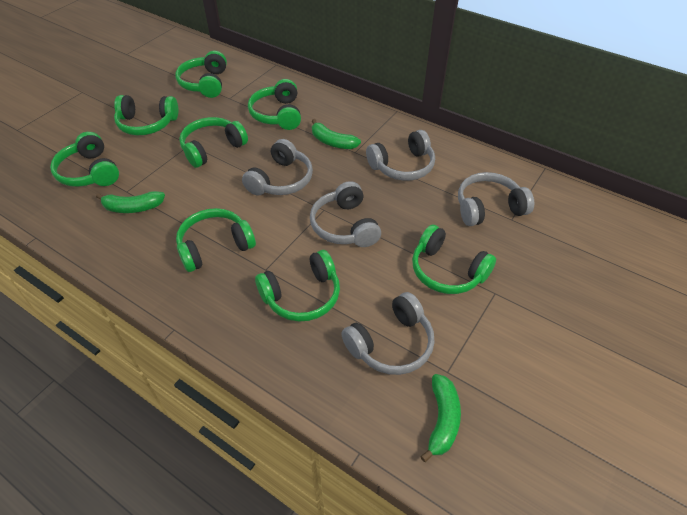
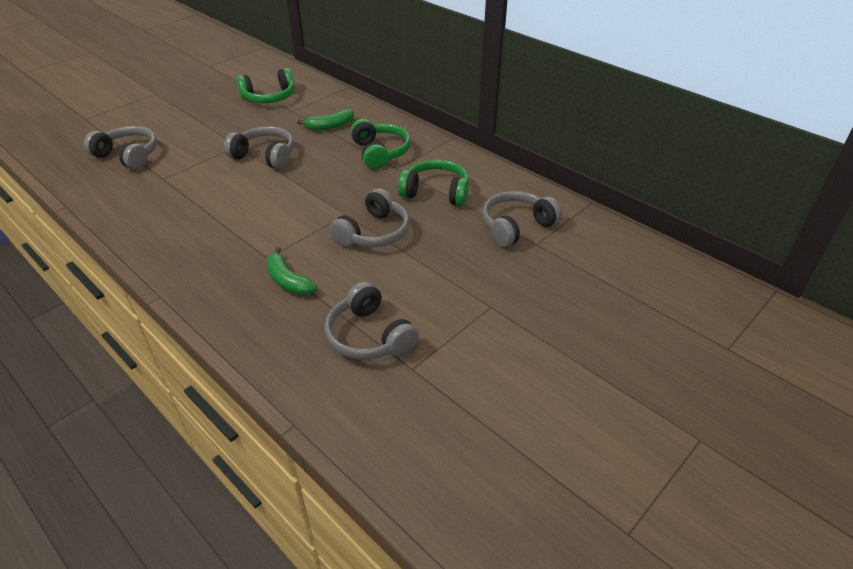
green banana: 3 -> 2
green headphones: 8 -> 3

